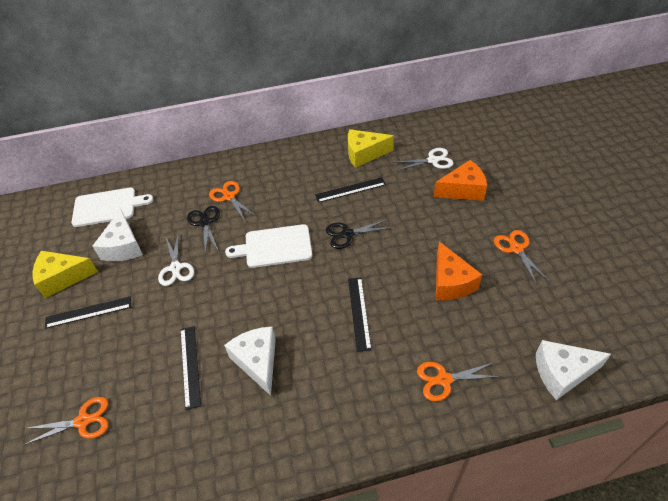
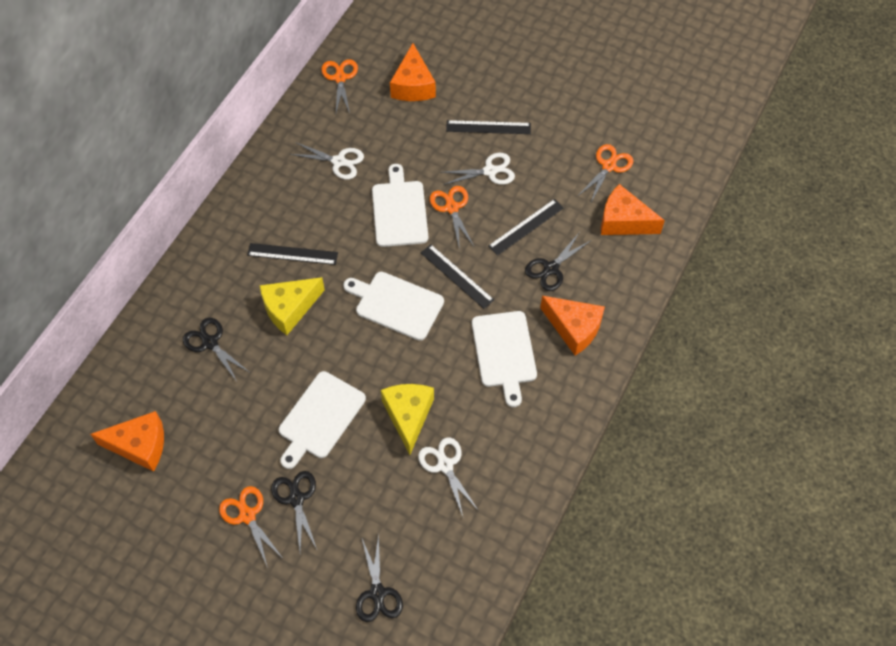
black scissors: 2 -> 4
orange cheese: 2 -> 4
white cheese: 3 -> 0
white cutting board: 2 -> 4
white scissors: 2 -> 3

